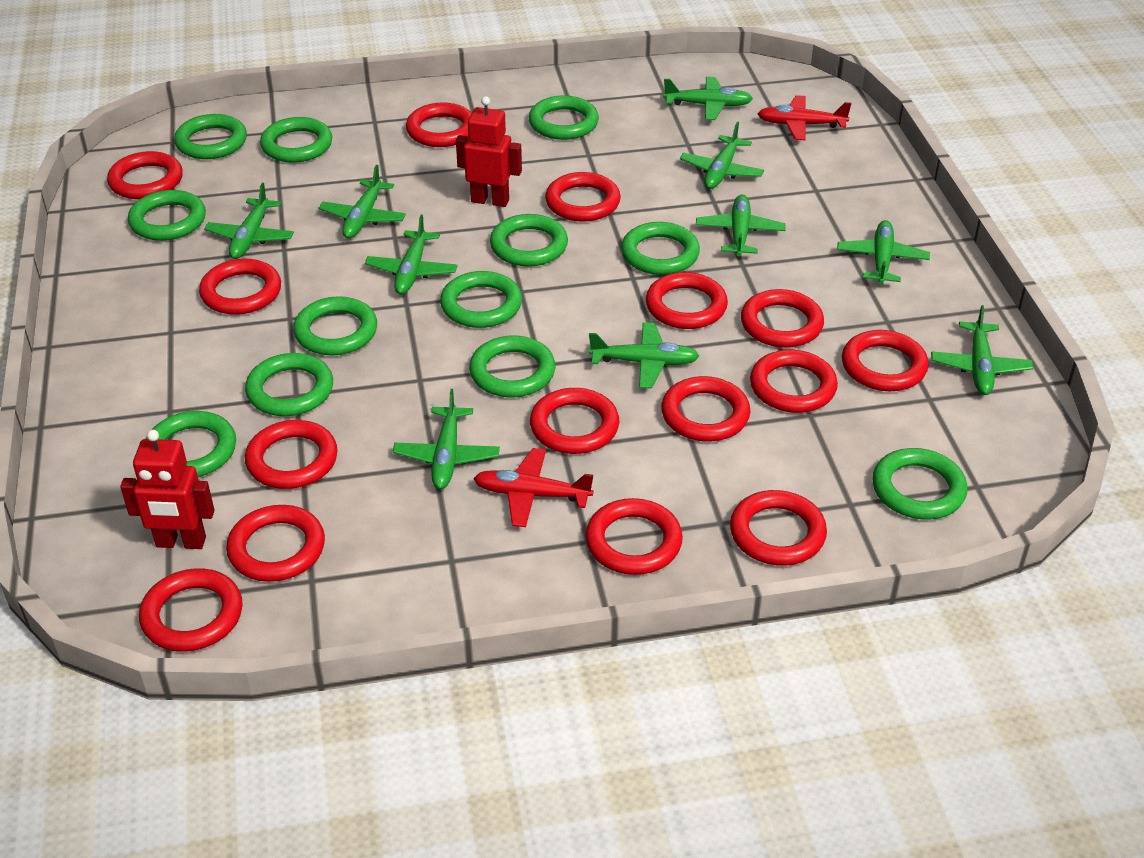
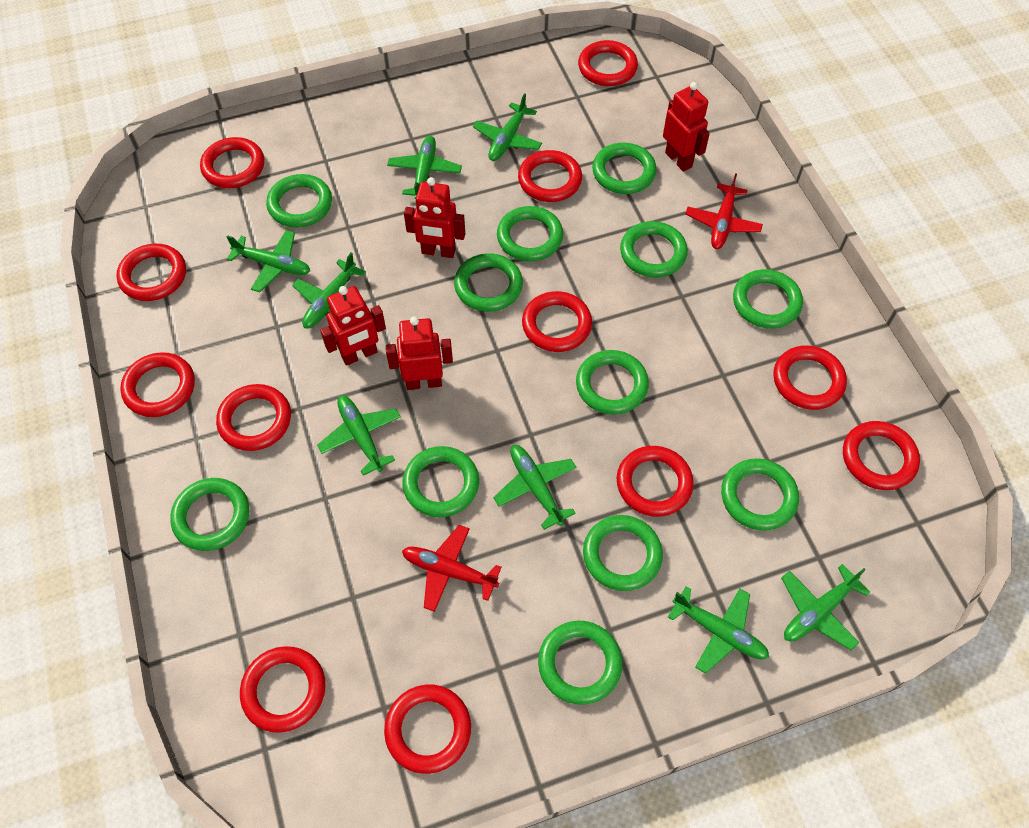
green plane: 10 -> 8
red ring: 15 -> 12
red robot: 2 -> 4

